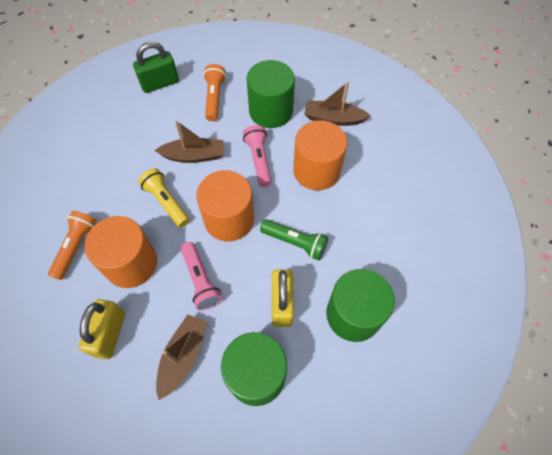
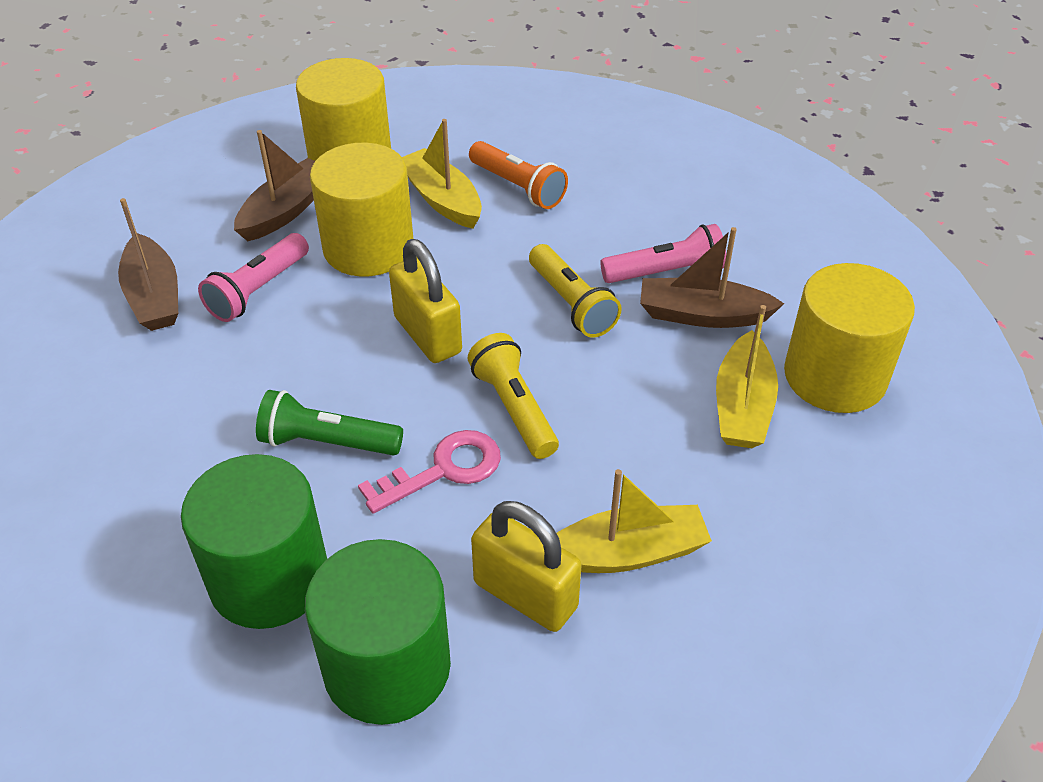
green cylinder: 3 -> 2
green padlock: 1 -> 0
orange cylinder: 3 -> 0
orange flashlight: 2 -> 1
pink key: 0 -> 1
yellow boat: 0 -> 3
yellow cylinder: 0 -> 3
yellow flashlight: 1 -> 2

